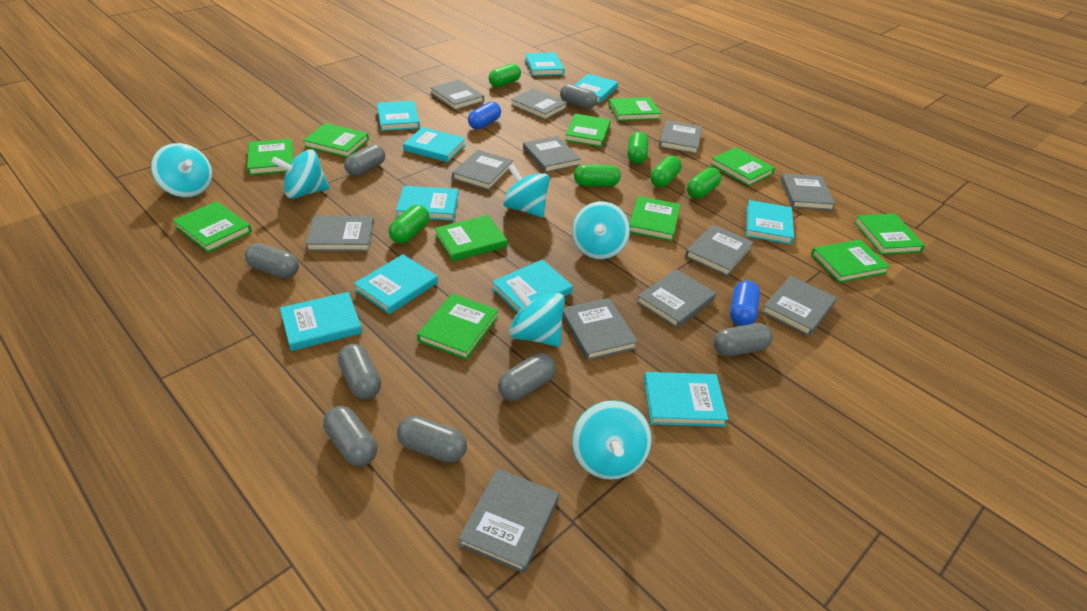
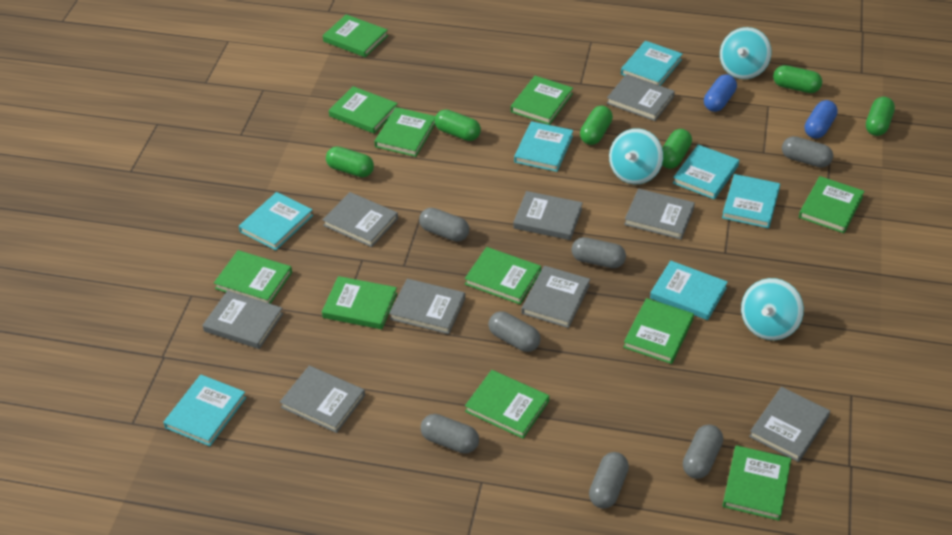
grey book: 12 -> 9
grey capsule: 8 -> 7
turquoise book: 10 -> 7
turquoise spinning top: 6 -> 3

